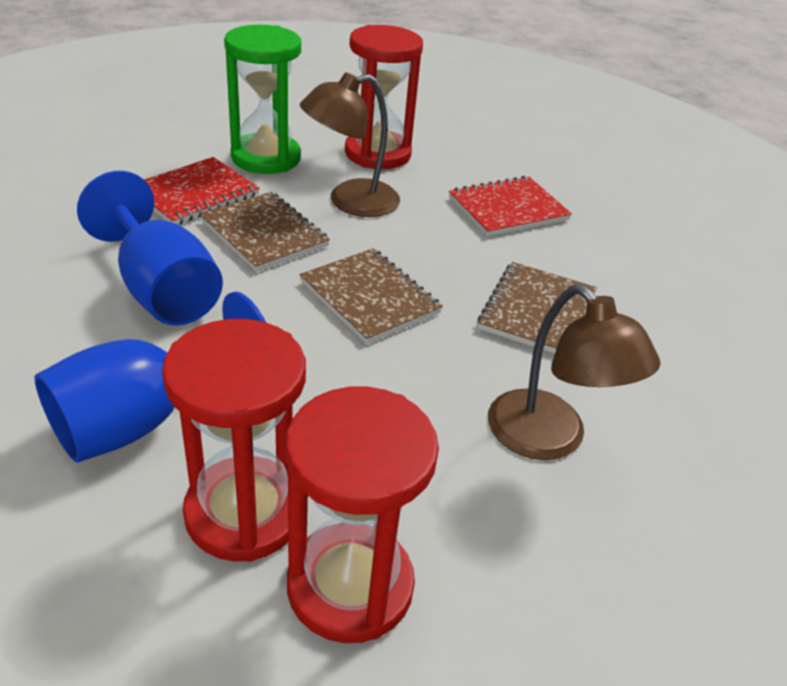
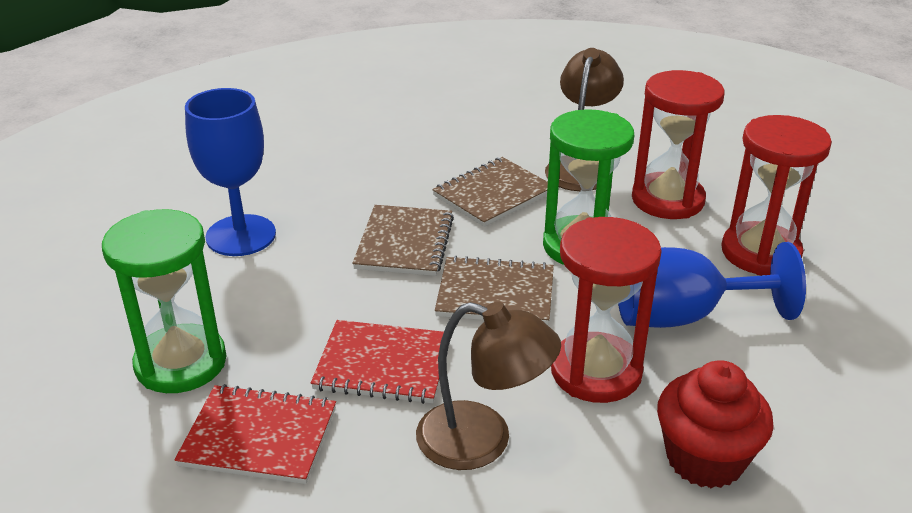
green hourglass: 1 -> 2
red cupcake: 0 -> 1

